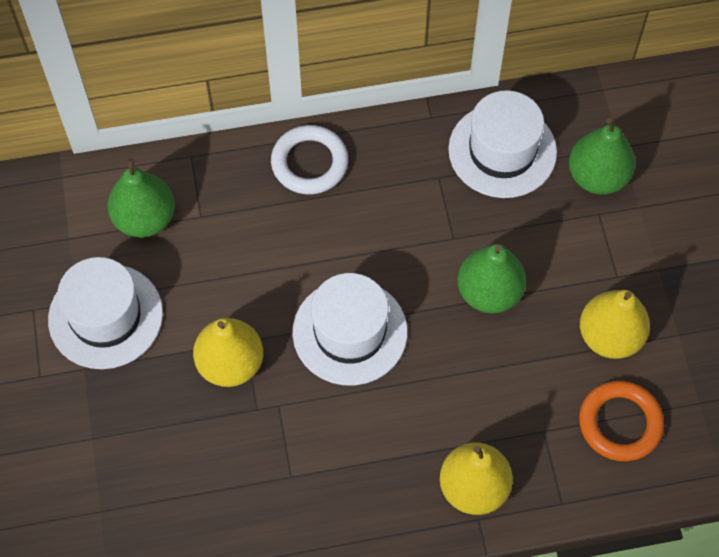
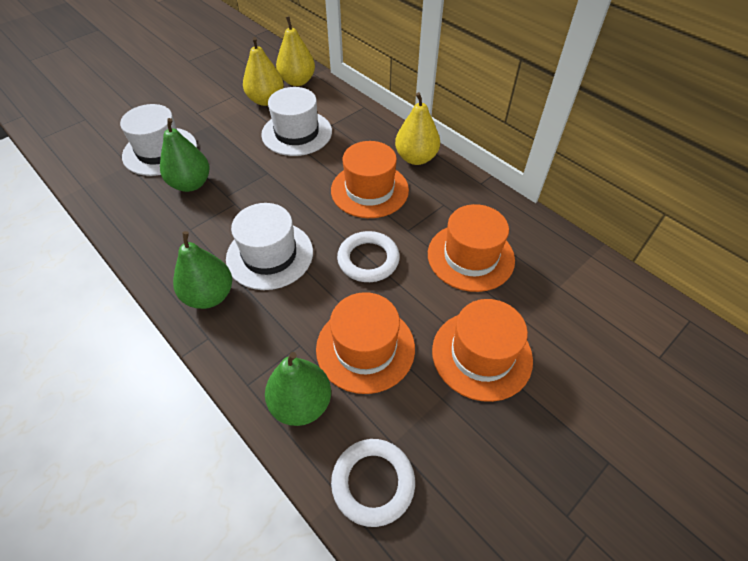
orange hat: 0 -> 4
orange ring: 1 -> 0
white ring: 1 -> 2

